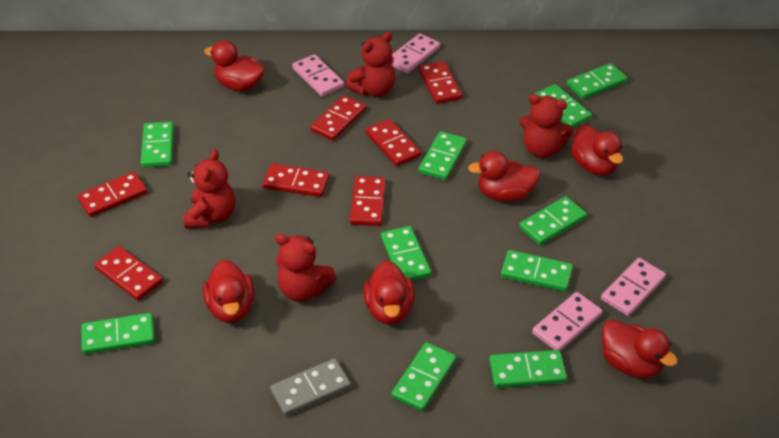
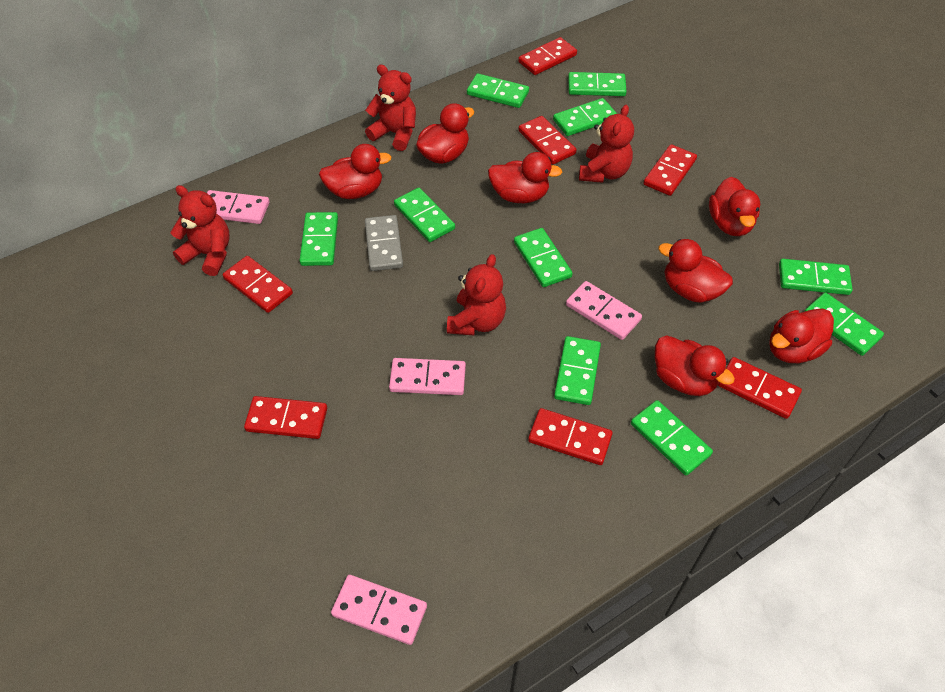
red duck: 6 -> 7

